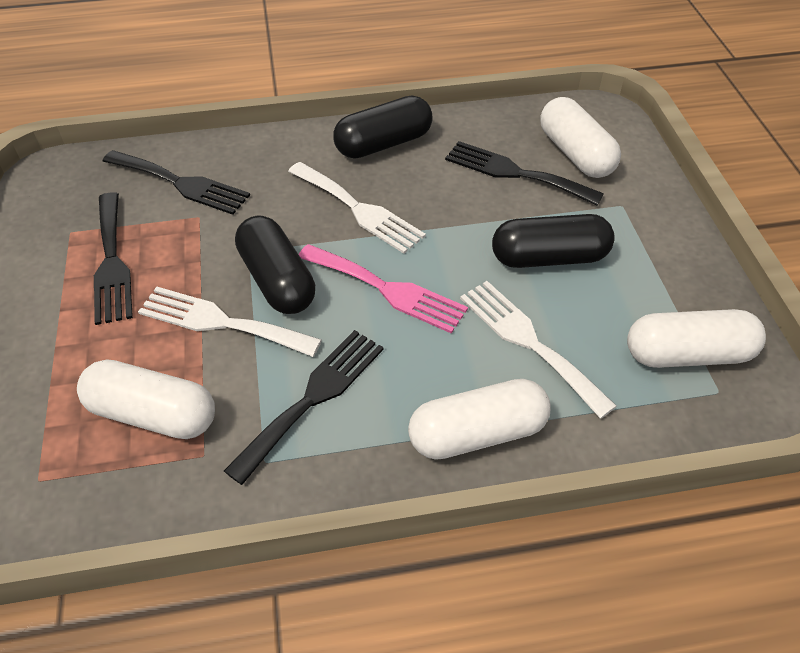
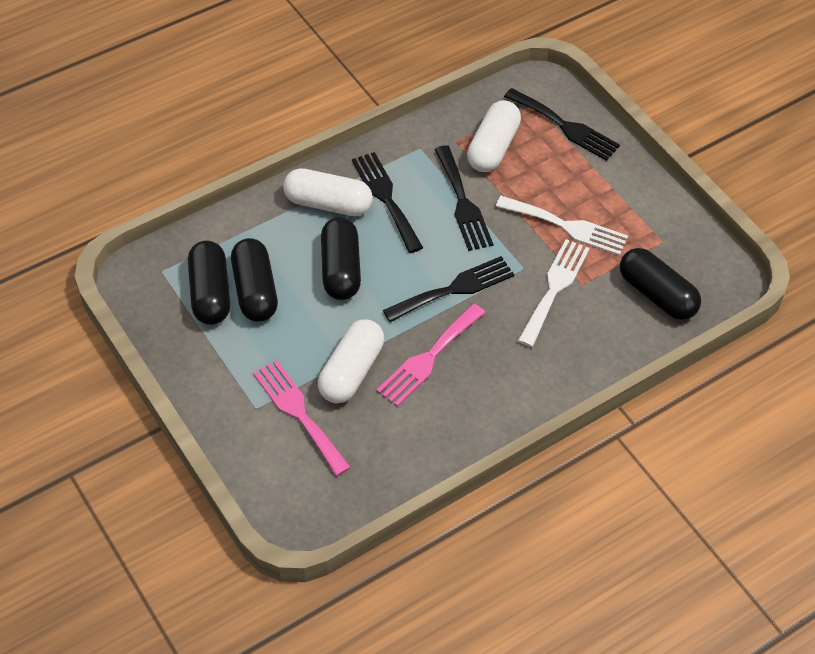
black capsule: 3 -> 4
pink fork: 1 -> 2
white capsule: 4 -> 3
white fork: 3 -> 2

